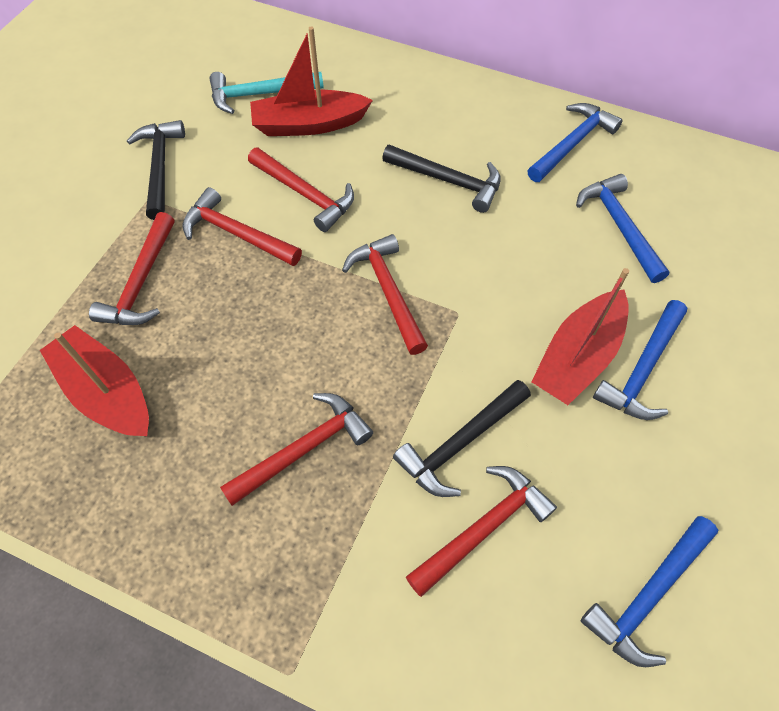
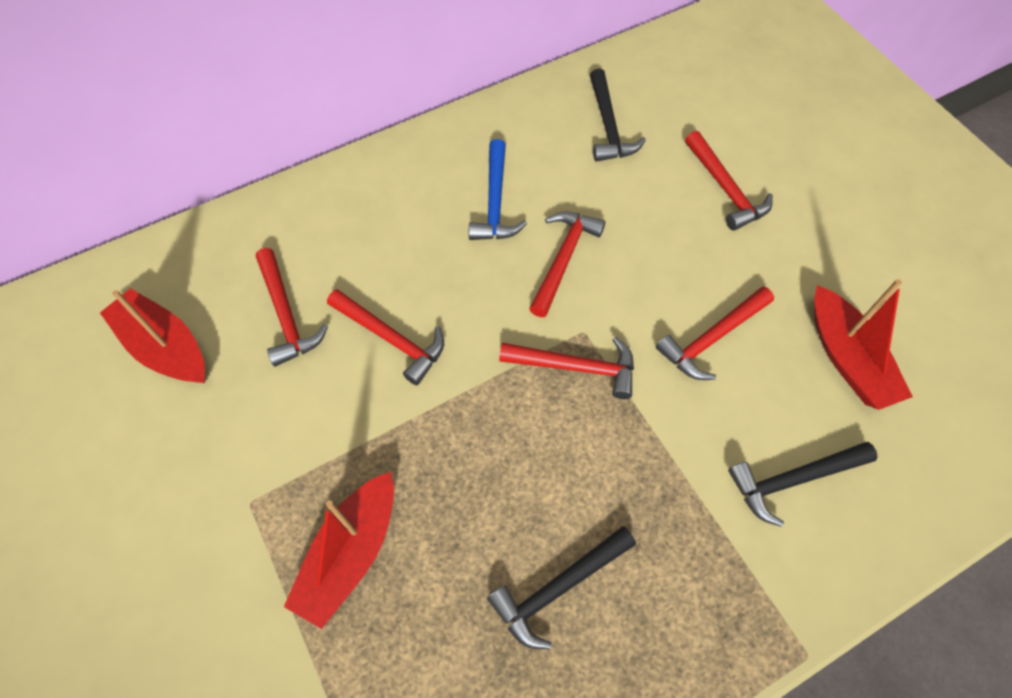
blue hammer: 4 -> 1
turquoise hammer: 1 -> 0

